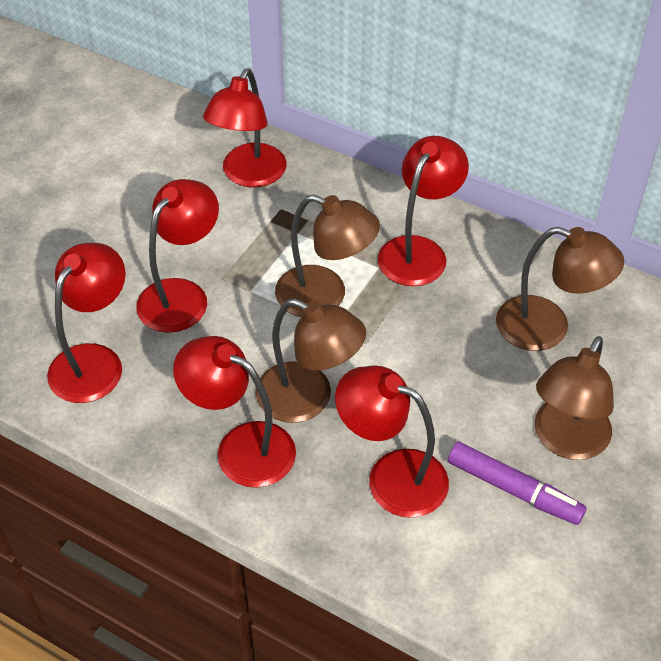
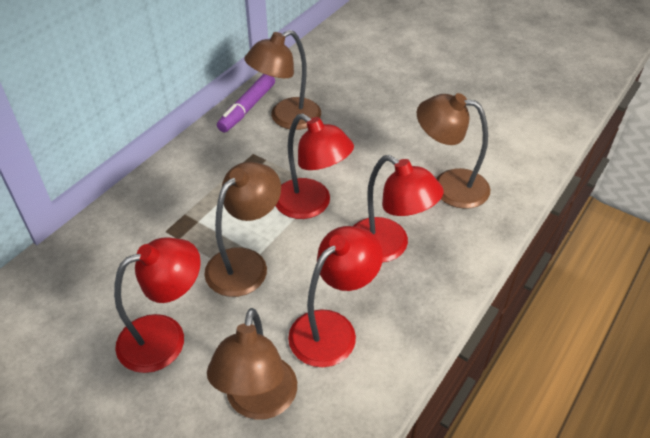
red lamp: 6 -> 4

